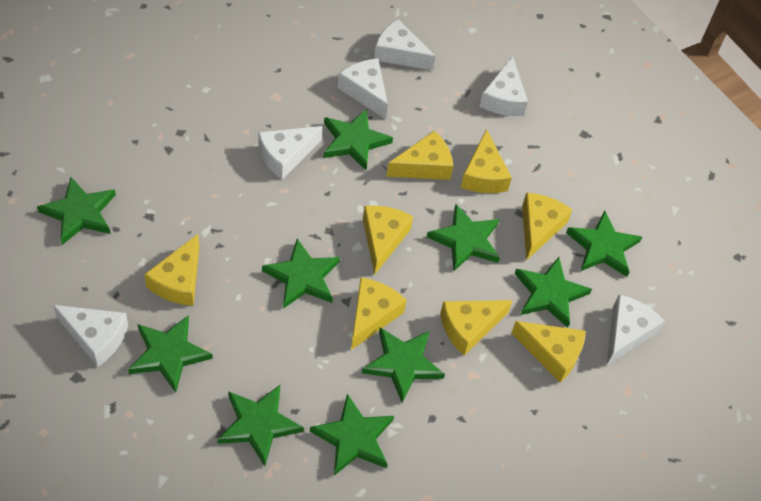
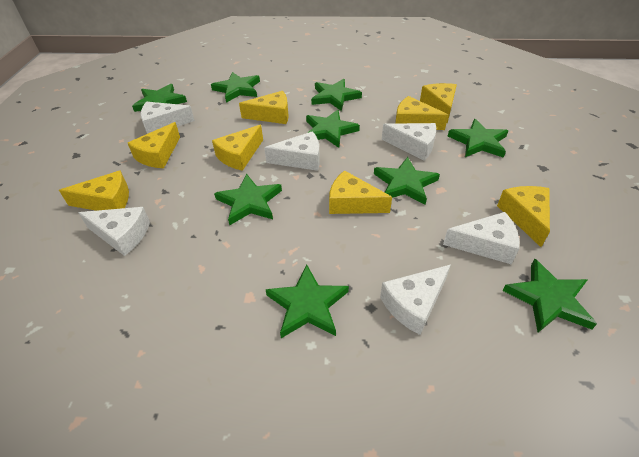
green star: 10 -> 9

